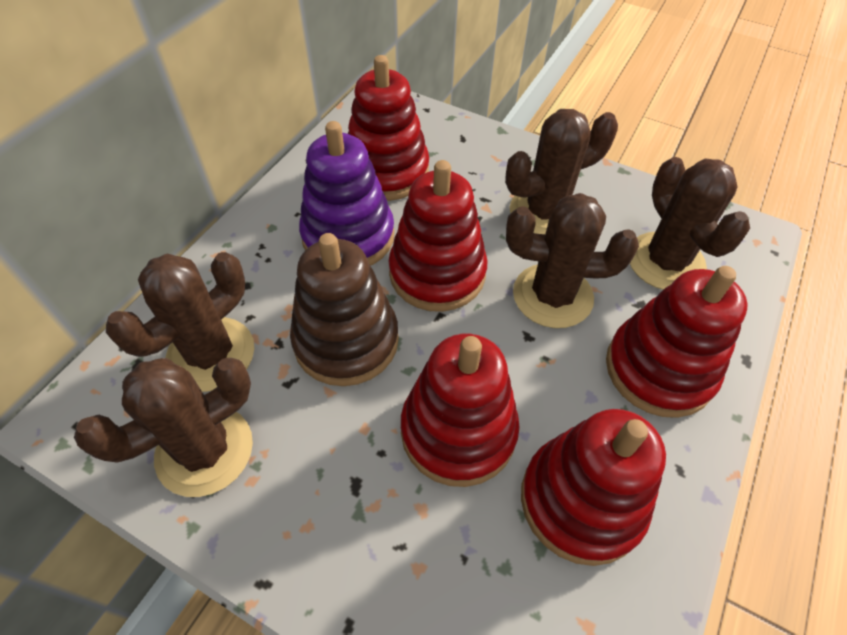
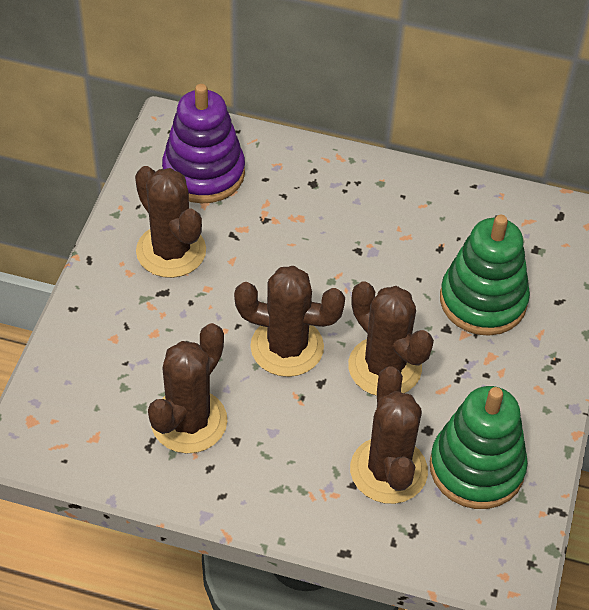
brown stacking toy: 1 -> 0
green stacking toy: 0 -> 2
red stacking toy: 5 -> 0

